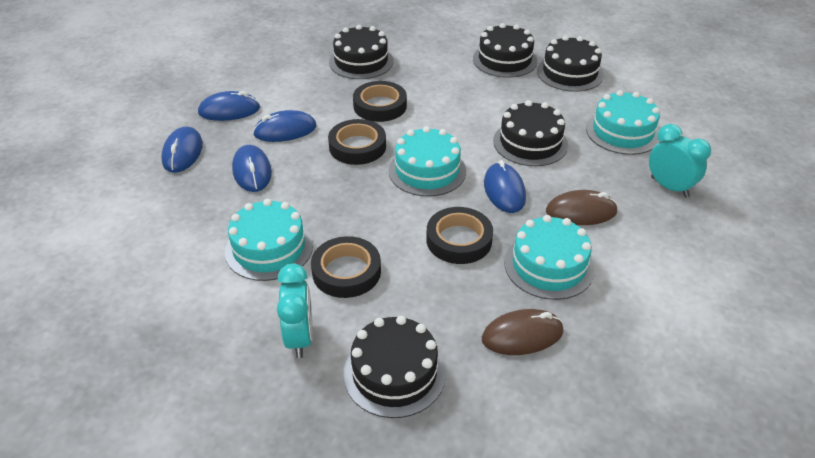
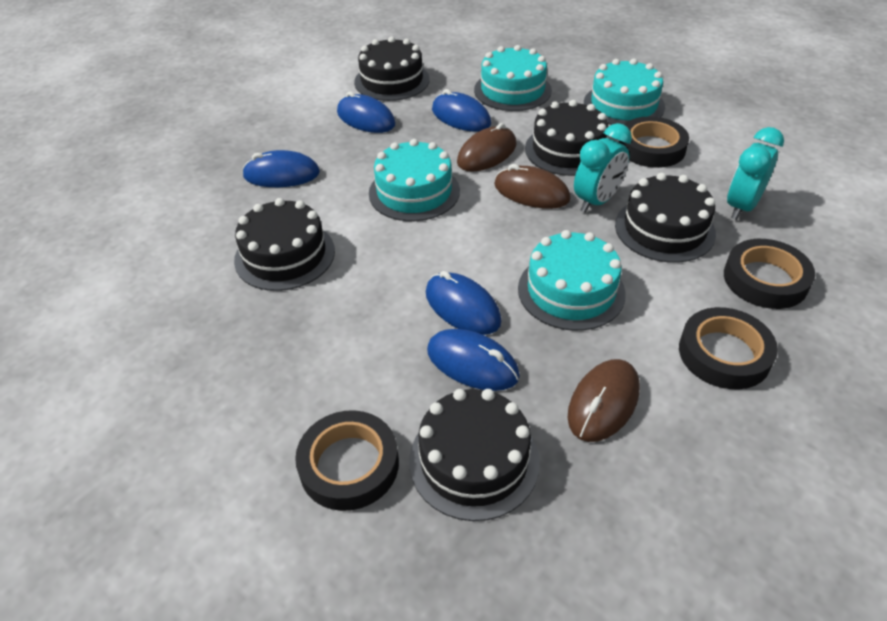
brown mouse: 2 -> 3

